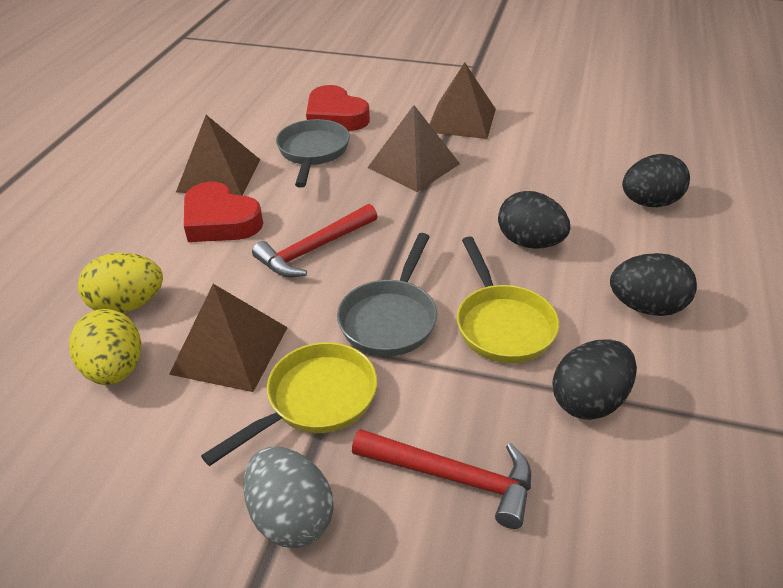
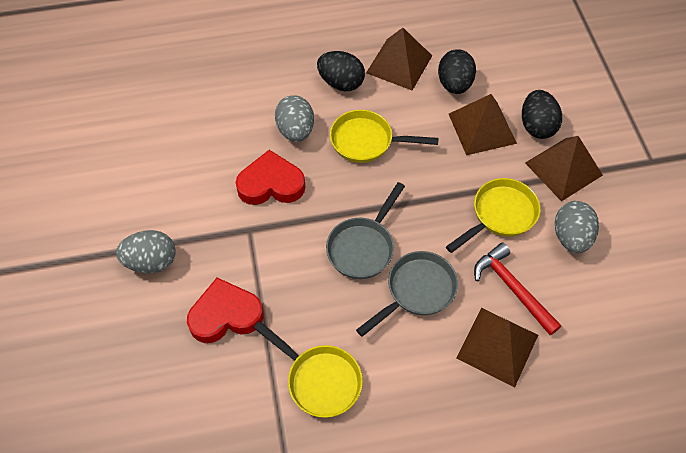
black egg: 4 -> 3
grey egg: 1 -> 3
red hammer: 2 -> 1
yellow egg: 2 -> 0
yellow pan: 2 -> 3

